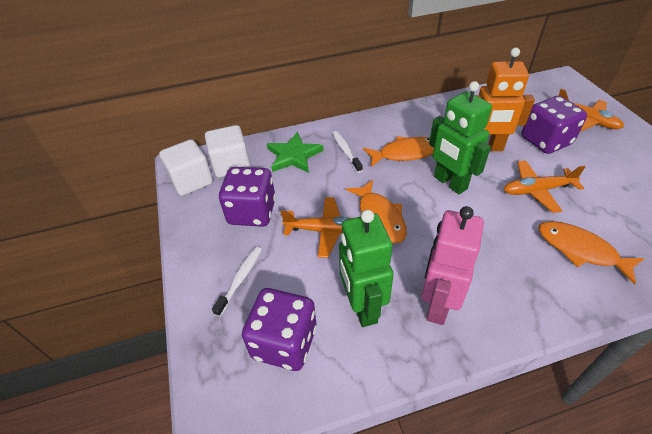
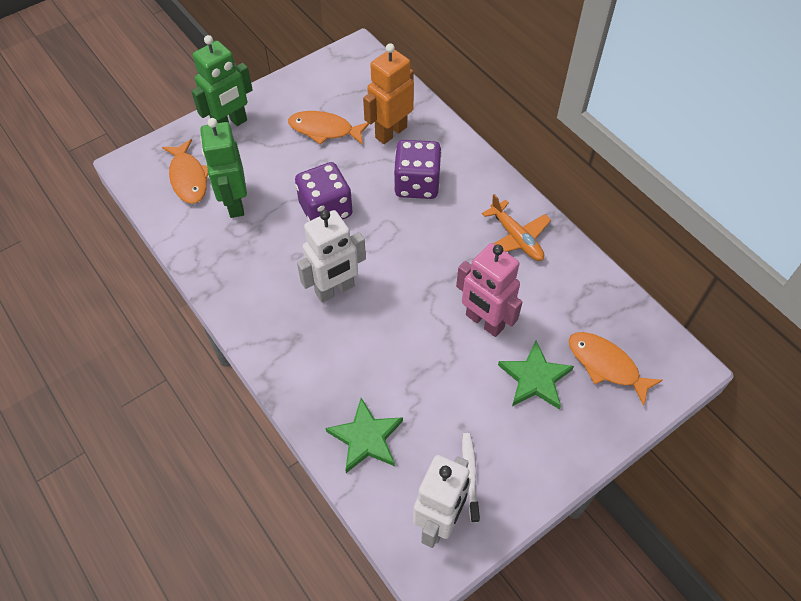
green star: 1 -> 2
orange plane: 3 -> 1
purple dice: 3 -> 2
white cube: 2 -> 0
white robot: 0 -> 2
white toothbrush: 2 -> 1

